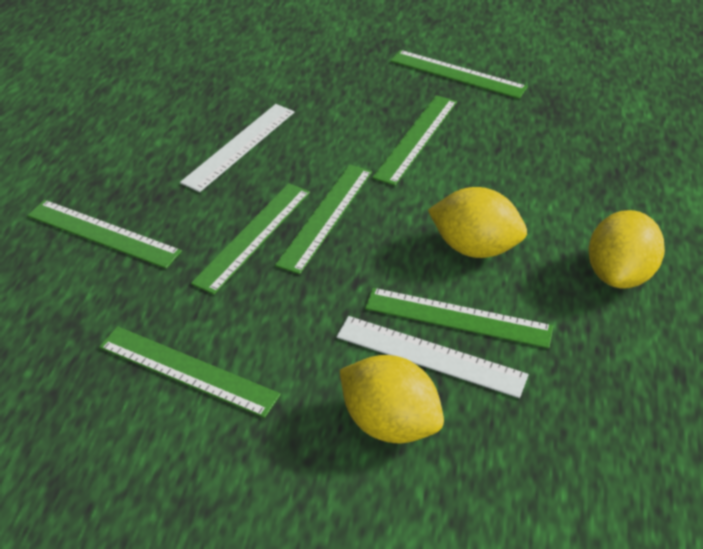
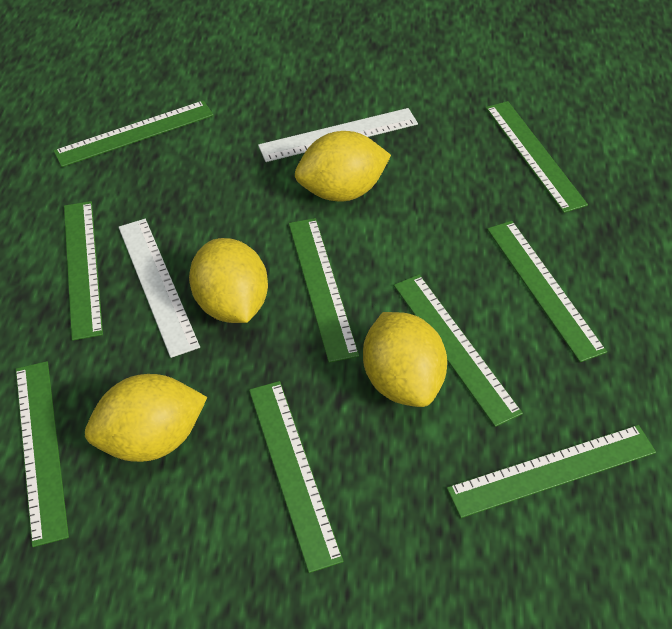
green ruler: 7 -> 9
yellow lemon: 3 -> 4

